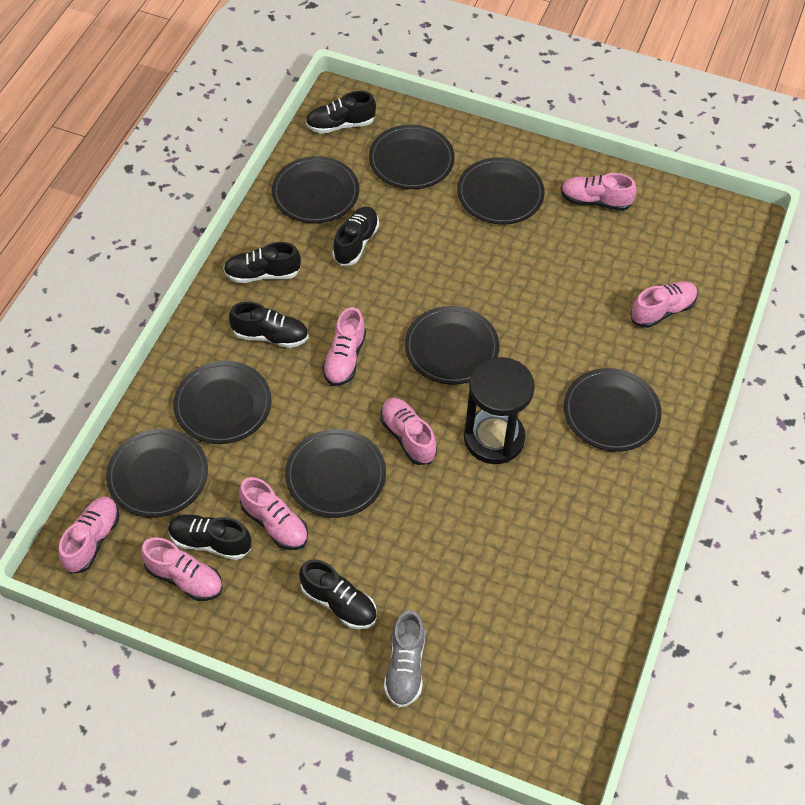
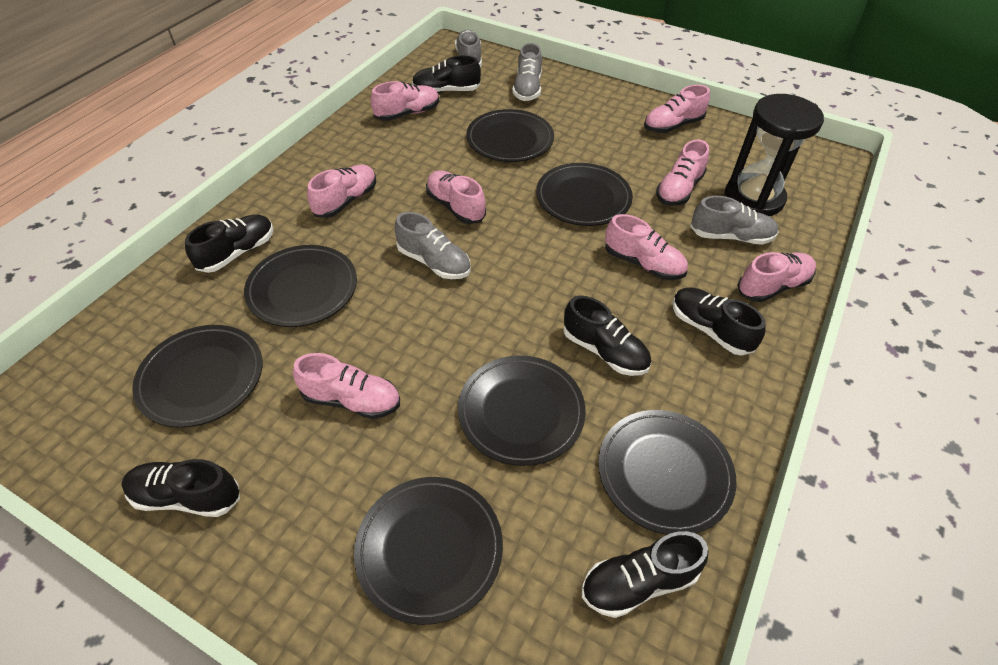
black plate: 8 -> 7
grey shoe: 1 -> 4
pink shoe: 7 -> 8

